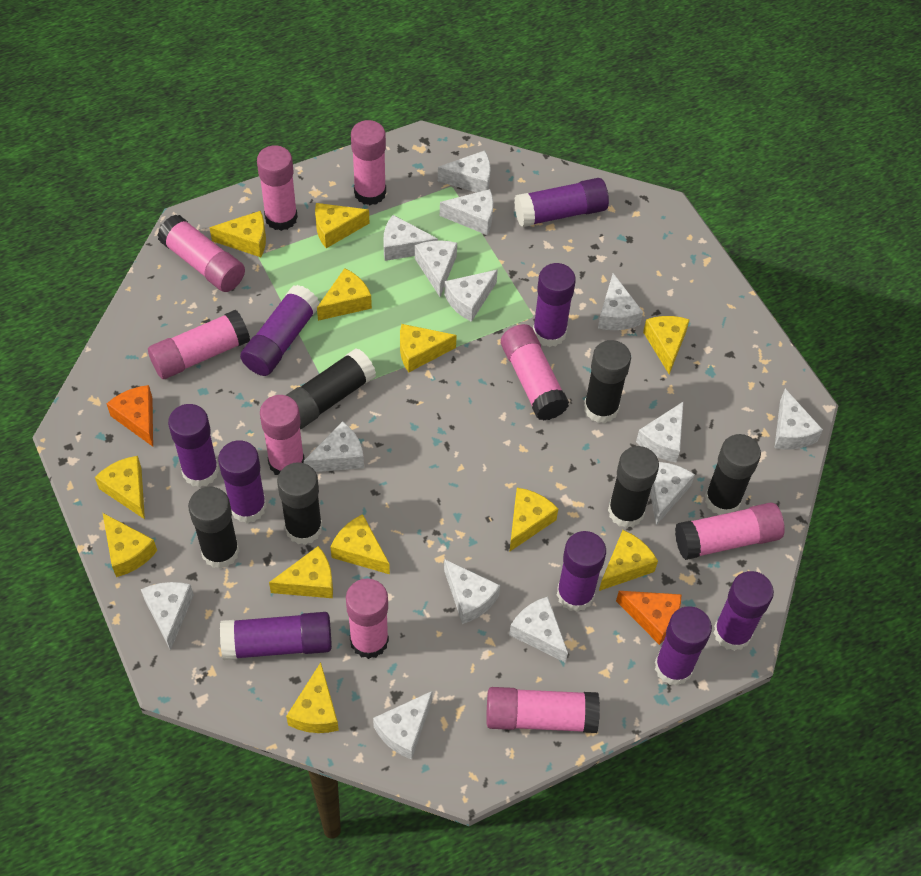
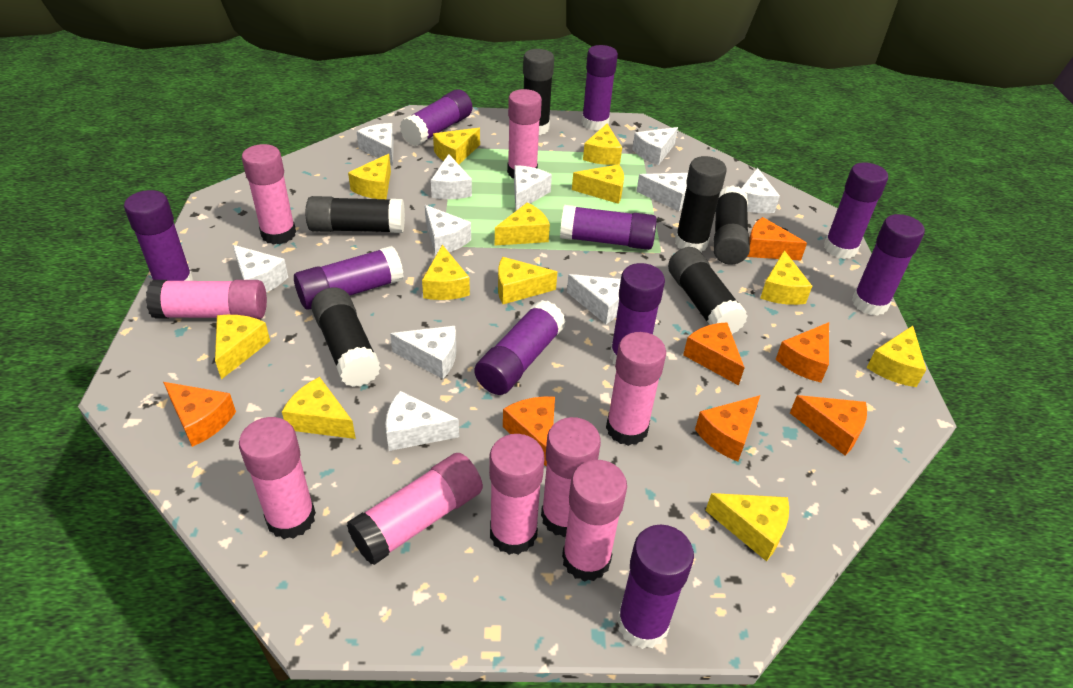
orange cheese: 2 -> 7
purple glue stick: 9 -> 10
white cheese: 14 -> 11

